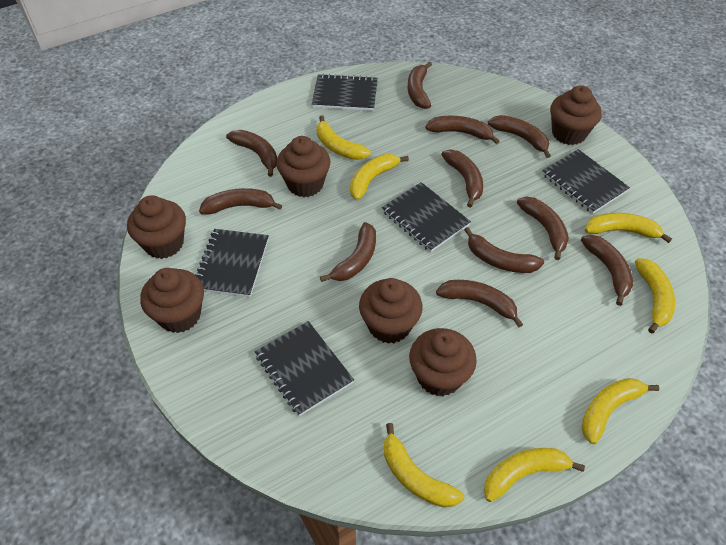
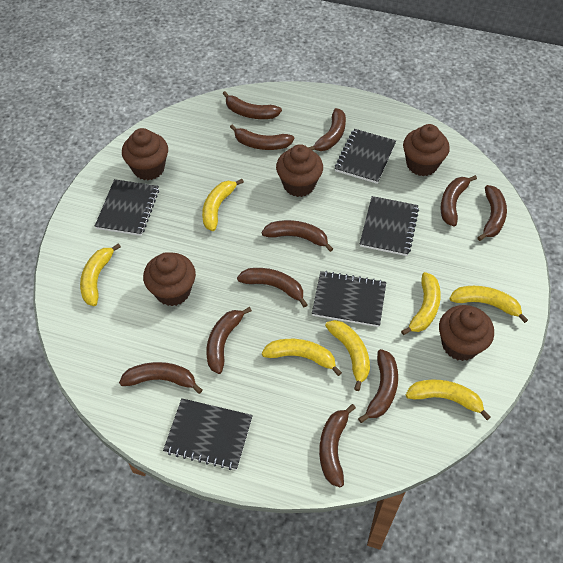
brown cupcake: 6 -> 5

